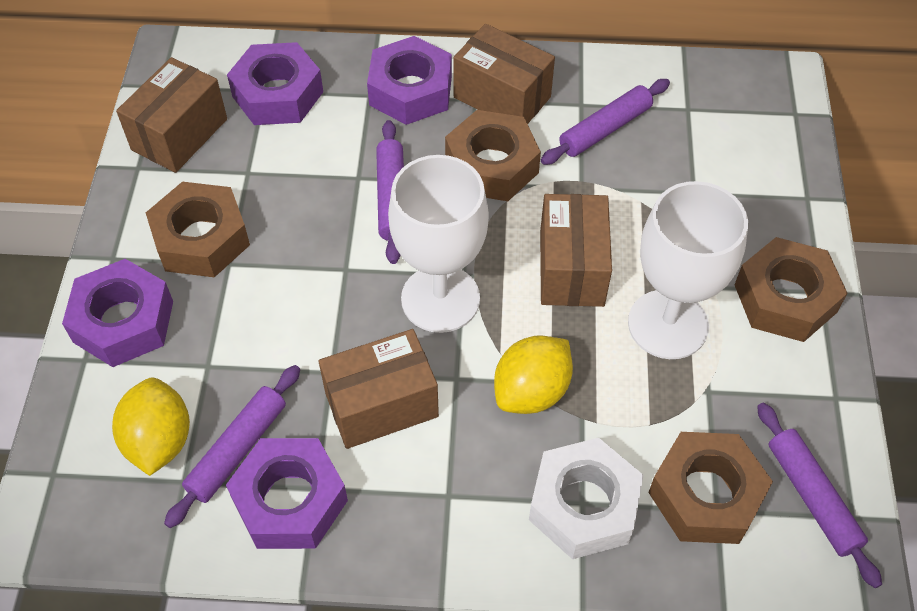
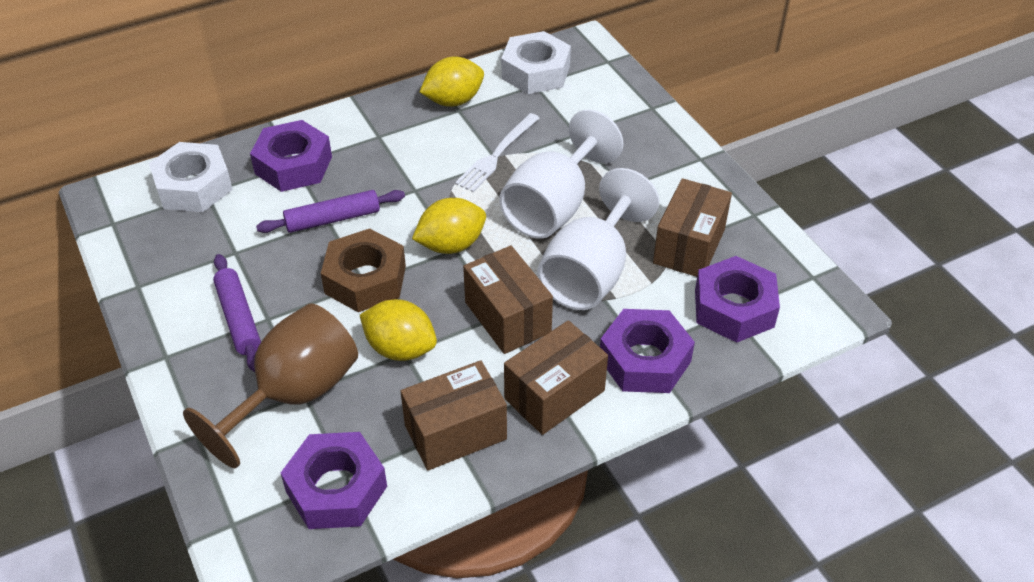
brown goblet: 0 -> 1
brown nut: 4 -> 1
purple rolling pin: 4 -> 2
white fork: 0 -> 1
white nut: 1 -> 2
yellow lemon: 2 -> 3

